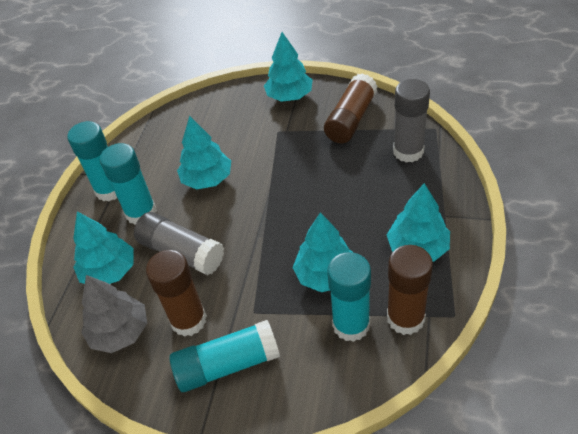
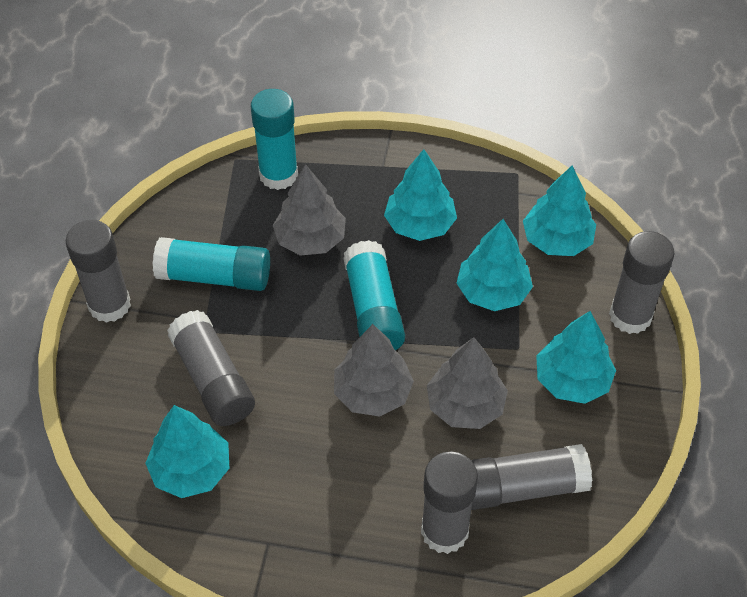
brown glue stick: 3 -> 0
grey glue stick: 2 -> 5
grey tree: 1 -> 3
turquoise glue stick: 4 -> 3

